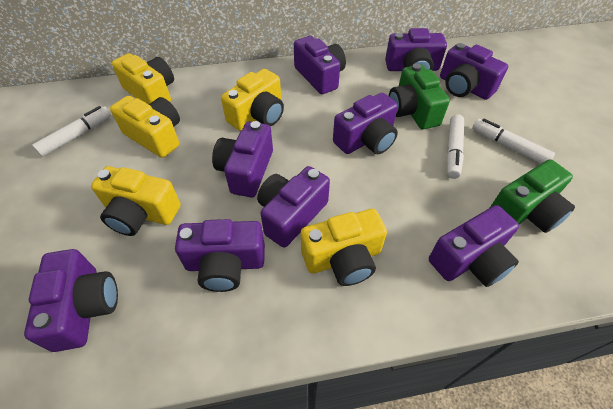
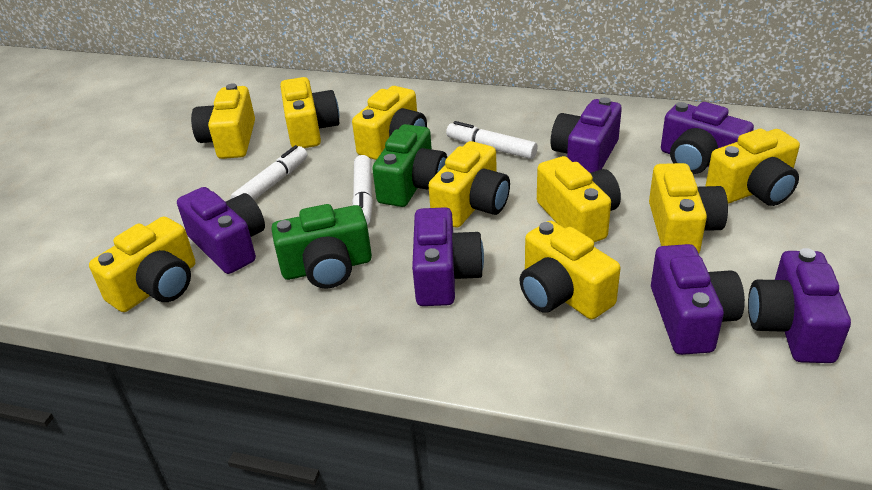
purple camera: 9 -> 6
yellow camera: 5 -> 9

